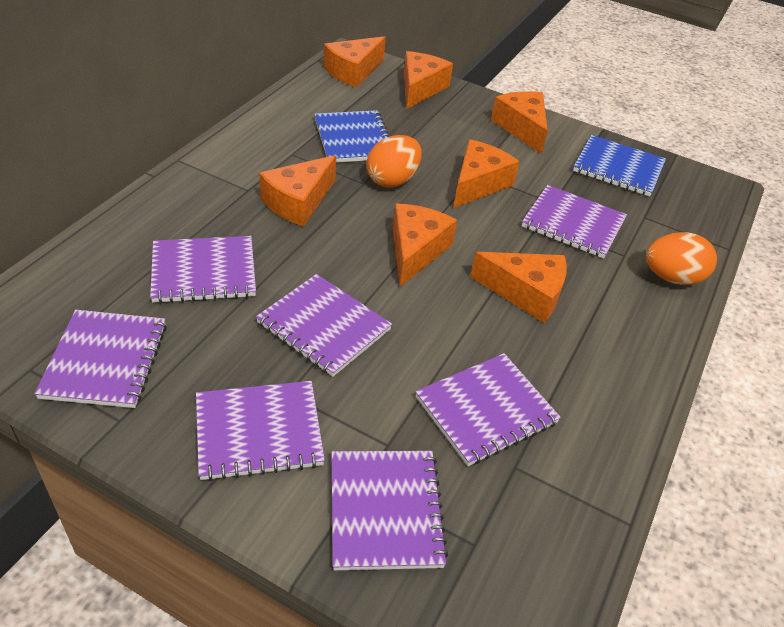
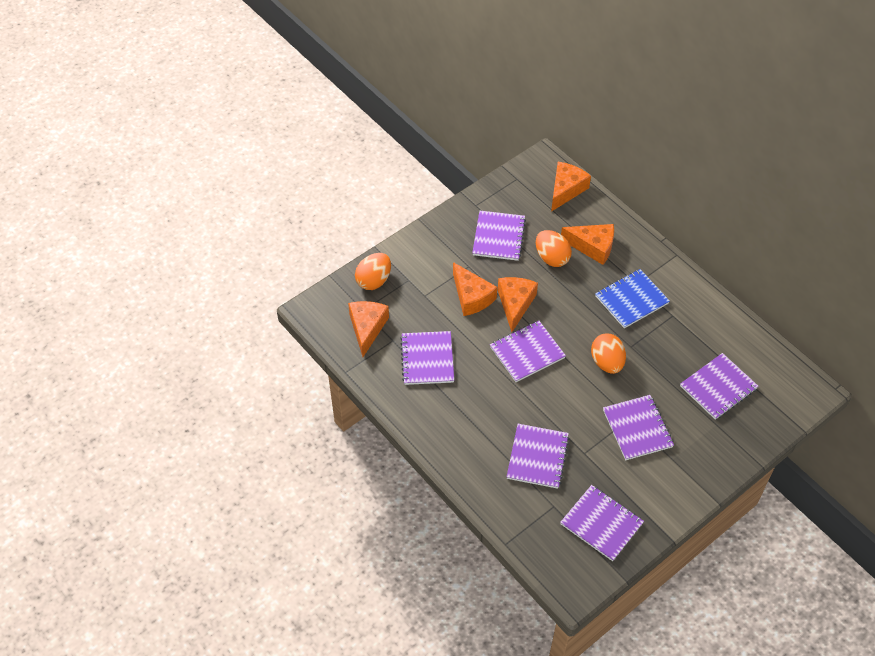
blue notebook: 2 -> 1
orange cheese: 7 -> 5
orange egg: 2 -> 3

